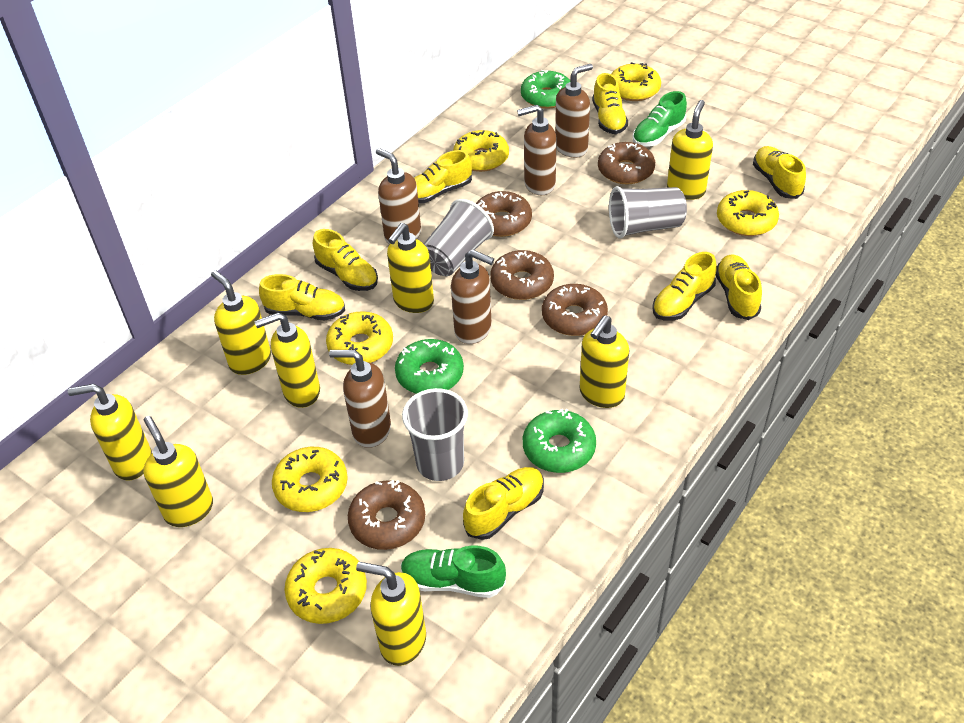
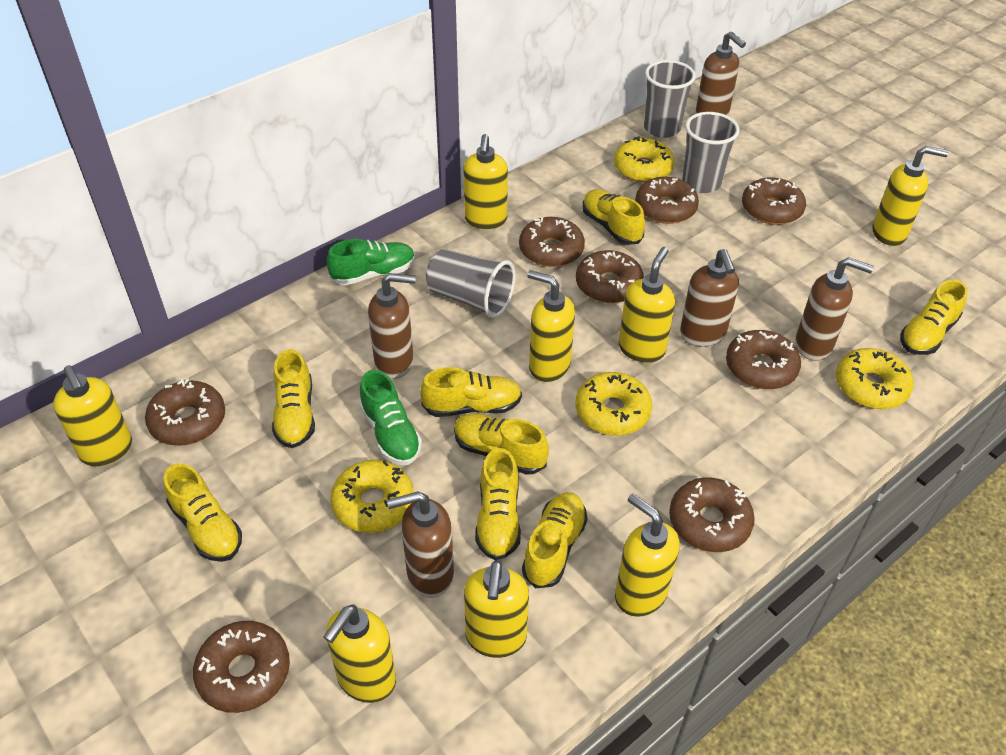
brown donut: 5 -> 8
green donut: 3 -> 0
yellow donut: 6 -> 4

